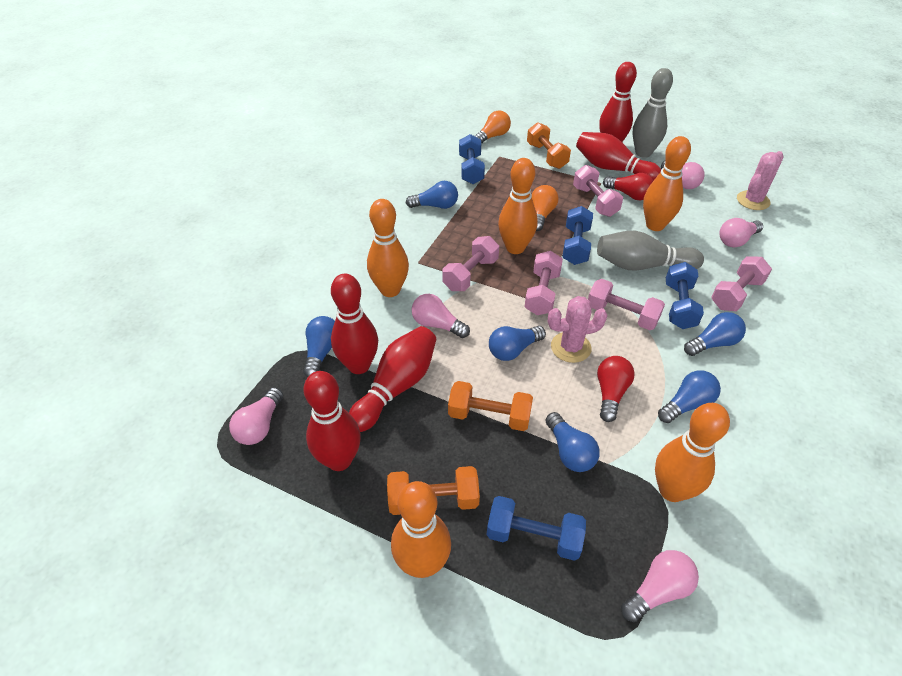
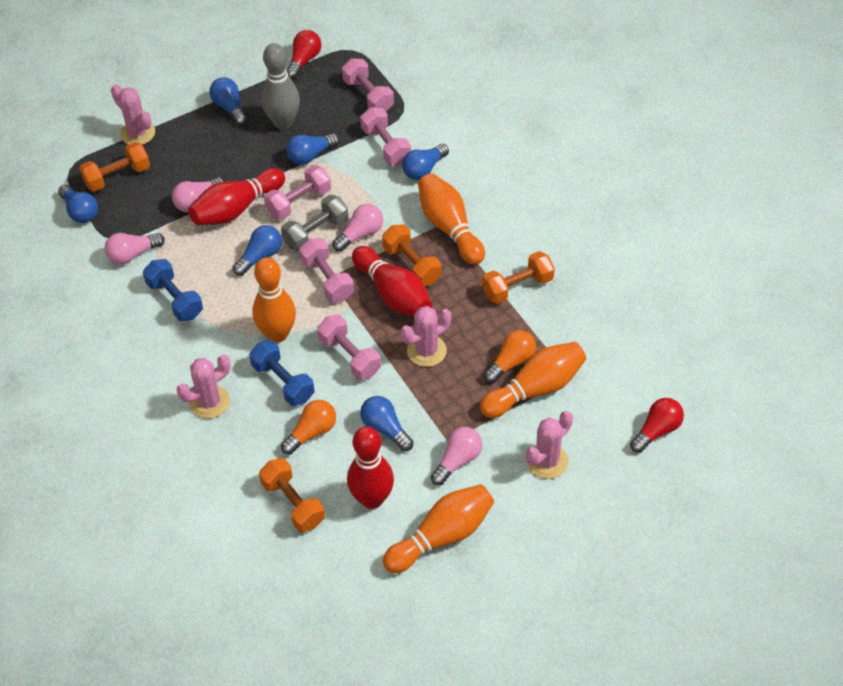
blue dumbbell: 4 -> 2
grey bowling pin: 2 -> 1
grey dumbbell: 0 -> 1
orange bowling pin: 5 -> 4
orange dumbbell: 3 -> 4
pink cactus: 2 -> 4
pink light bulb: 5 -> 4
red bowling pin: 5 -> 3

